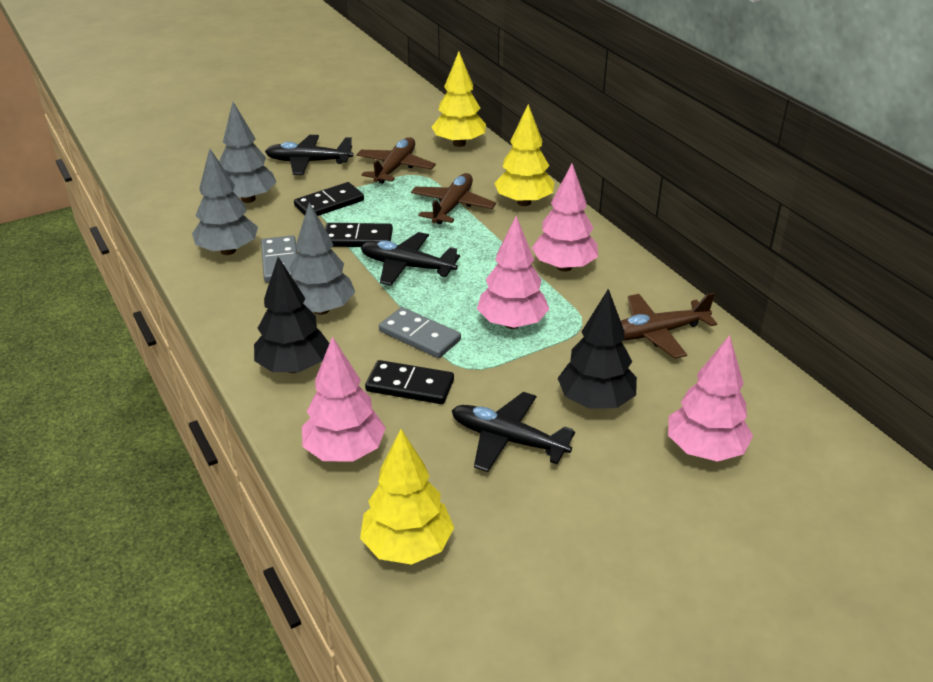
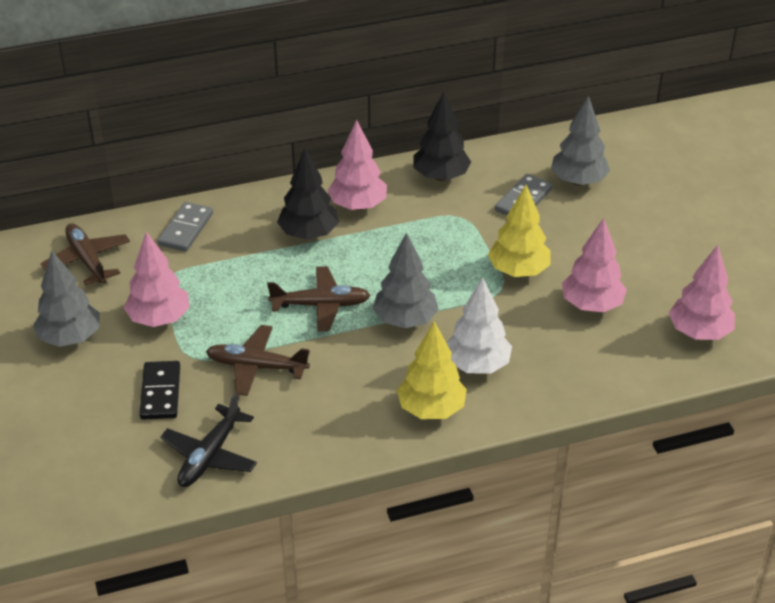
black domino: 3 -> 1
black plane: 3 -> 1
white tree: 0 -> 1
yellow tree: 3 -> 2

